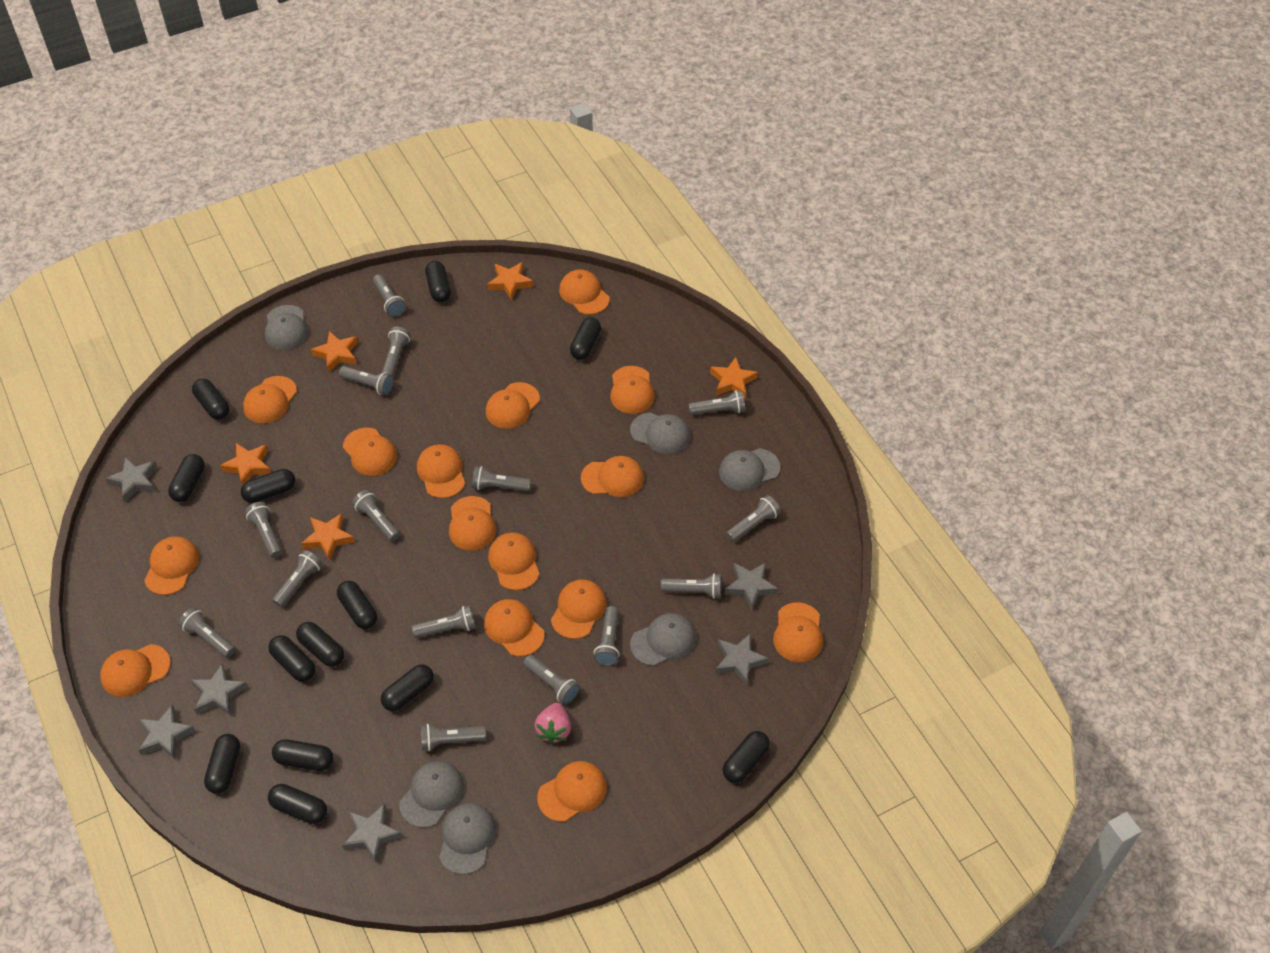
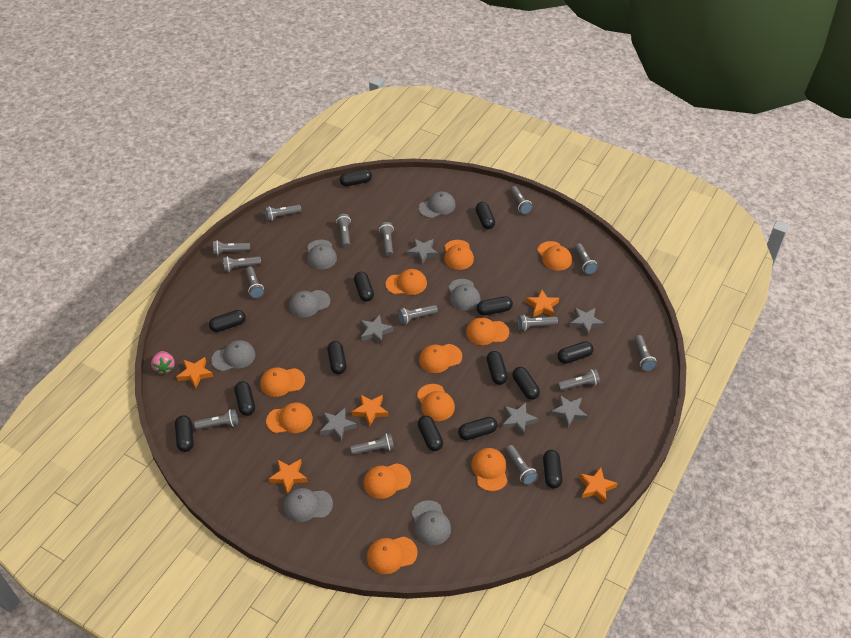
black capsule: 13 -> 14
grey cap: 6 -> 7
orange cap: 15 -> 11

